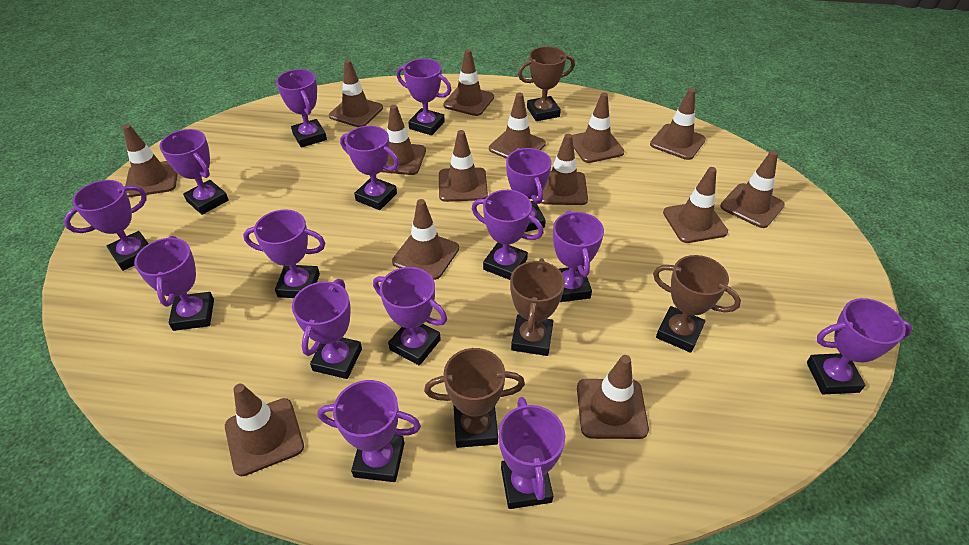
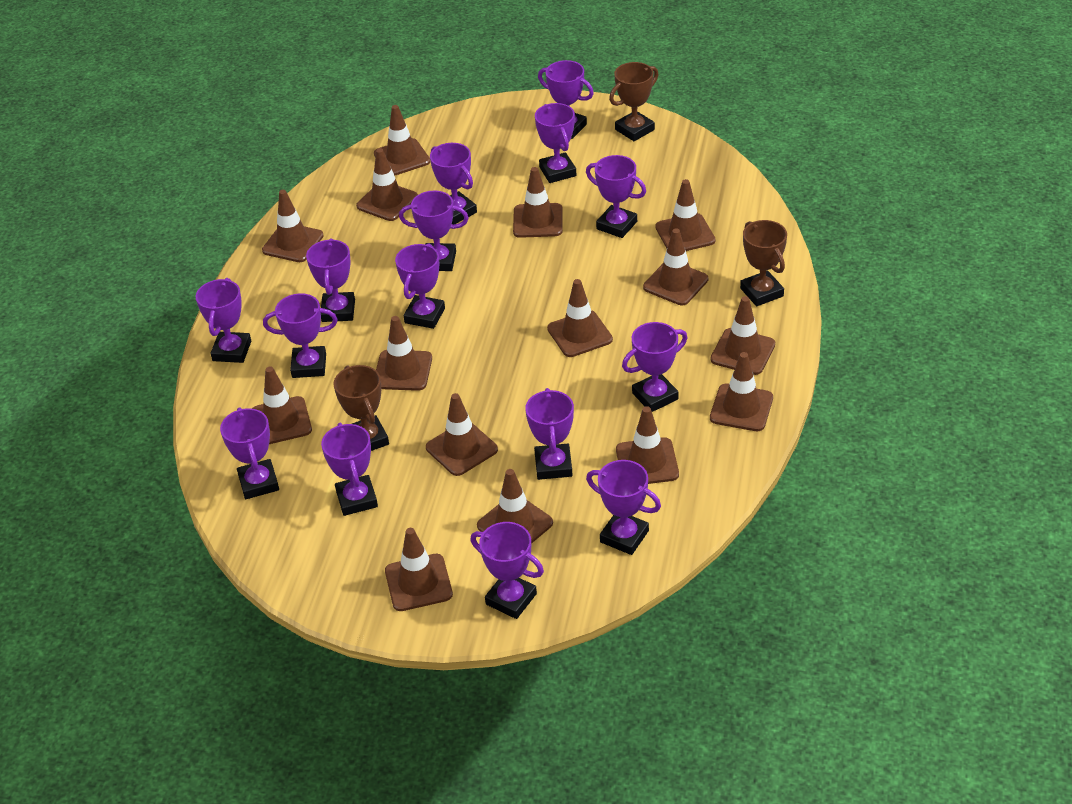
brown traffic cone: 14 -> 15
brown trophy: 4 -> 3

